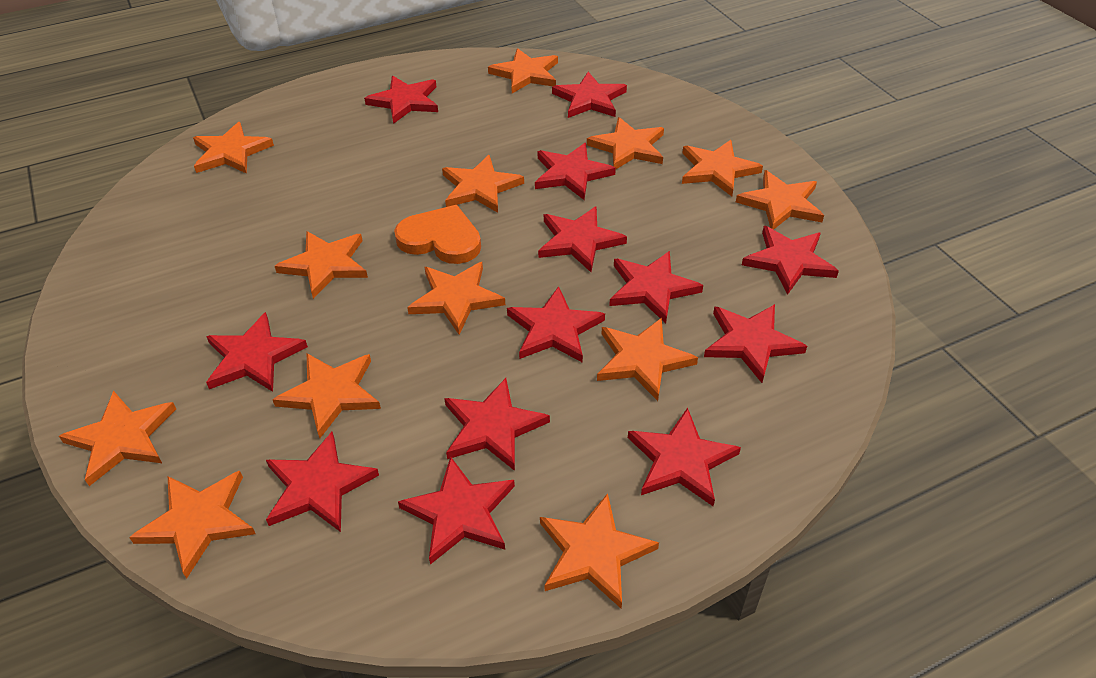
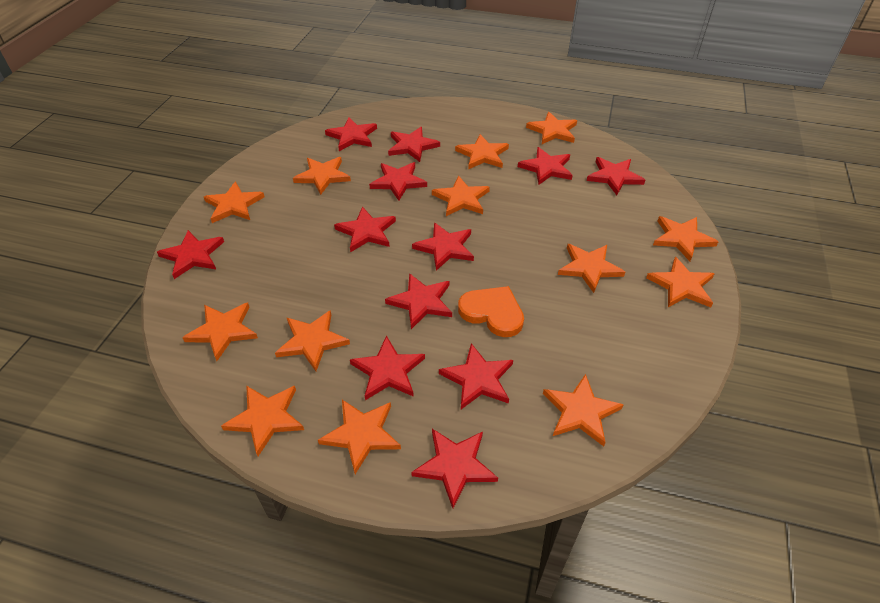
red star: 13 -> 12

